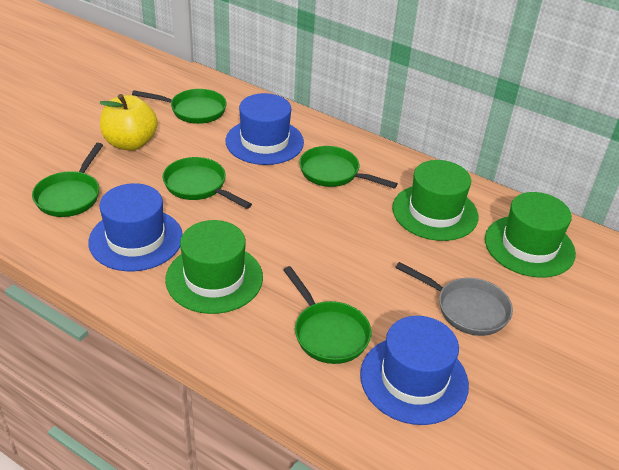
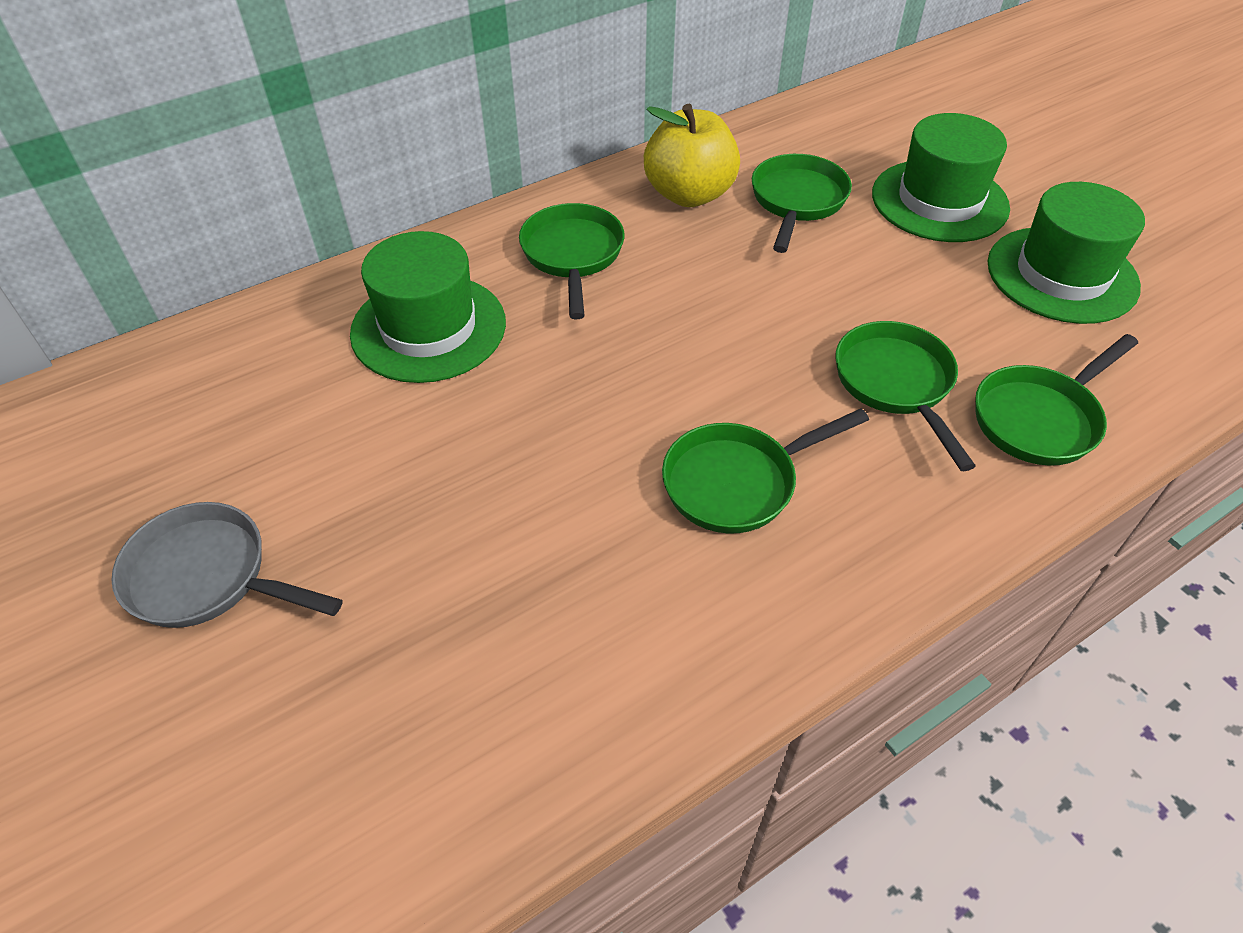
blue hat: 3 -> 0

